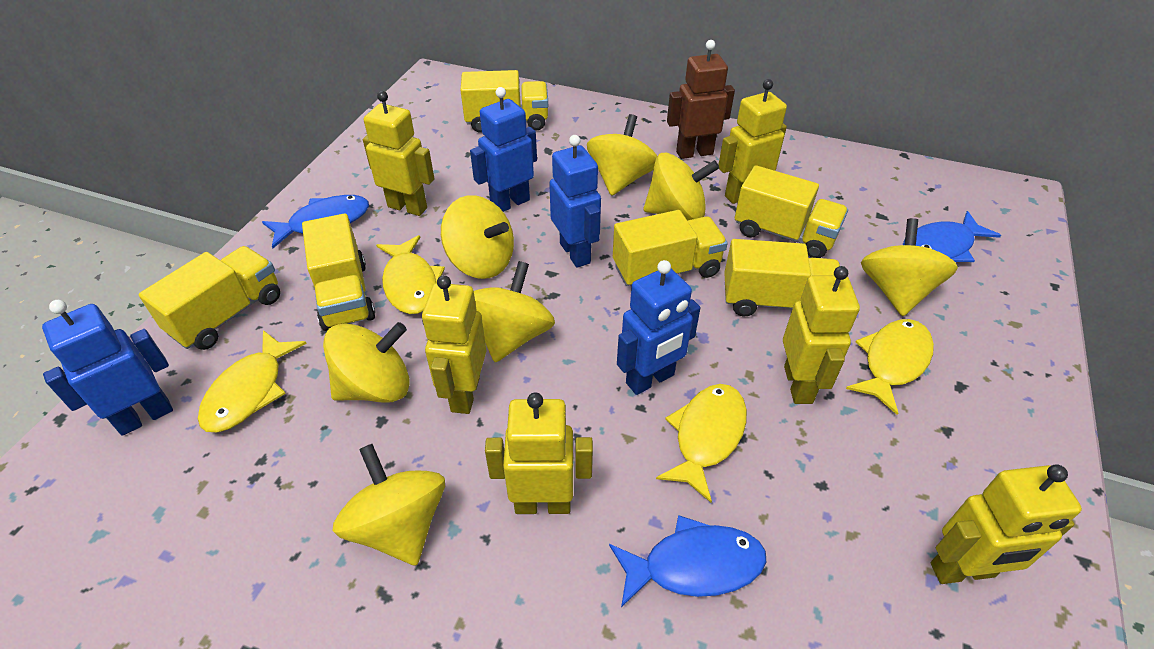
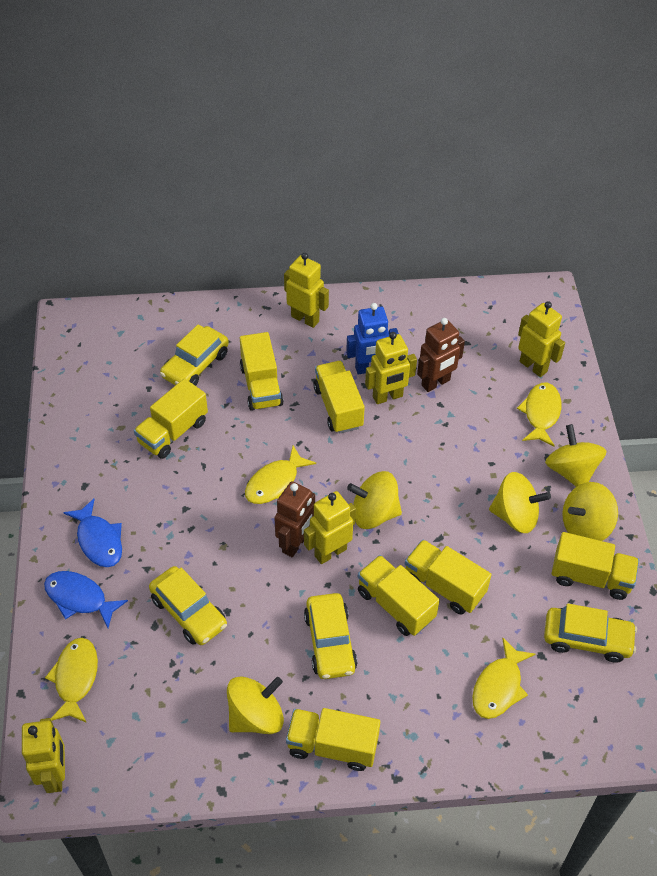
blue fish: 3 -> 2
blue robot: 4 -> 1
brown robot: 1 -> 2
yellow car: 0 -> 4
yellow robot: 6 -> 5
yellow spinning top: 7 -> 5
yellow truck: 6 -> 7

